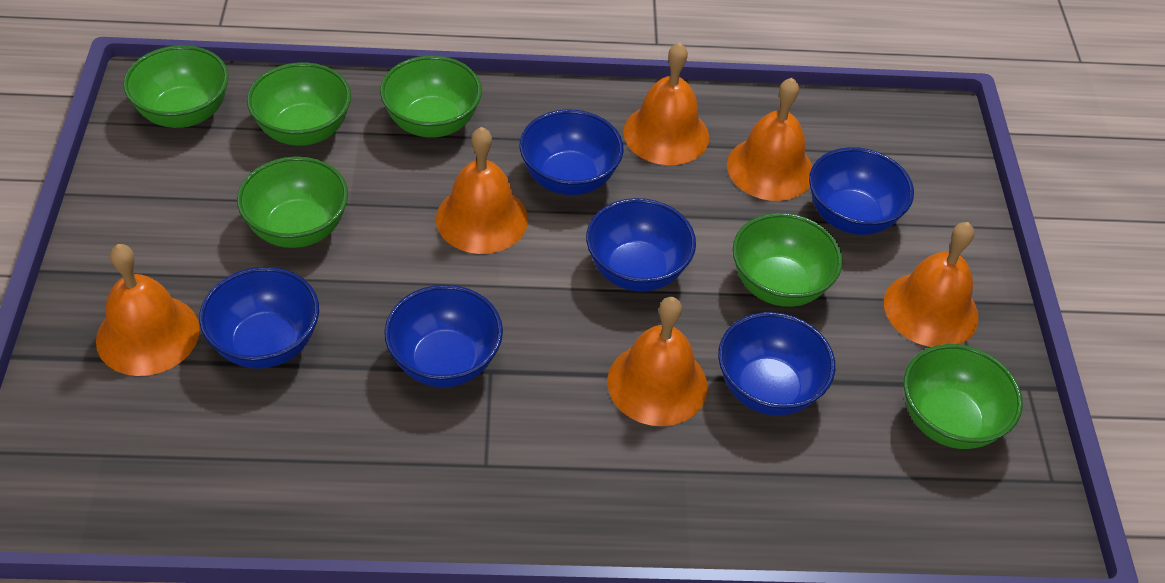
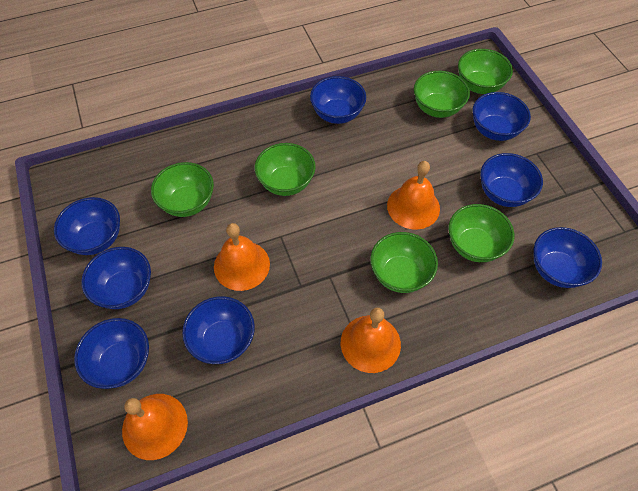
blue bowl: 6 -> 8
orange bell: 6 -> 4

